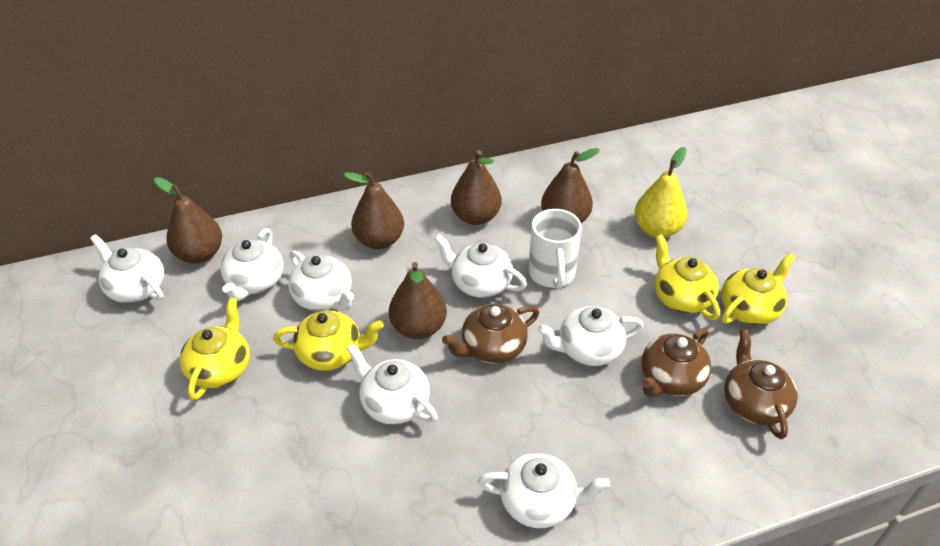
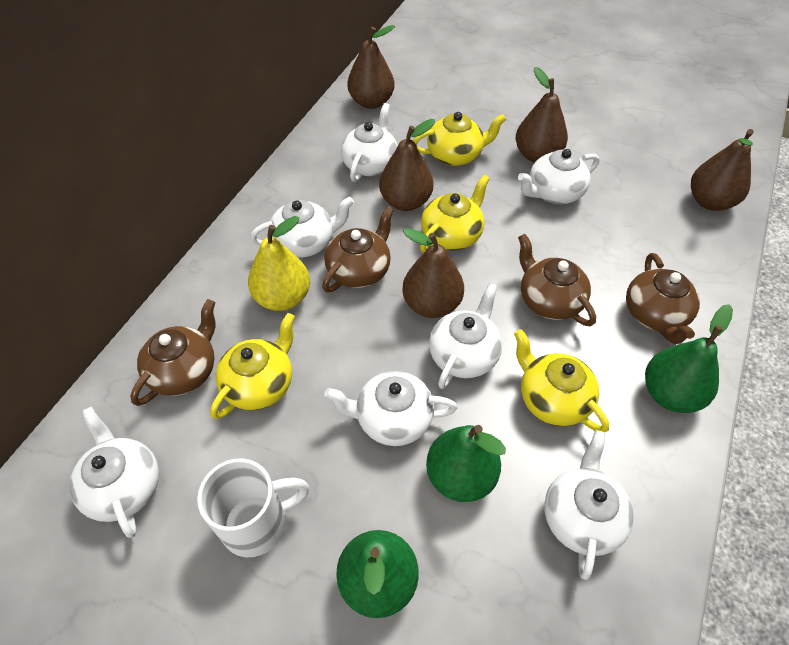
brown teapot: 3 -> 4
green pear: 0 -> 3

